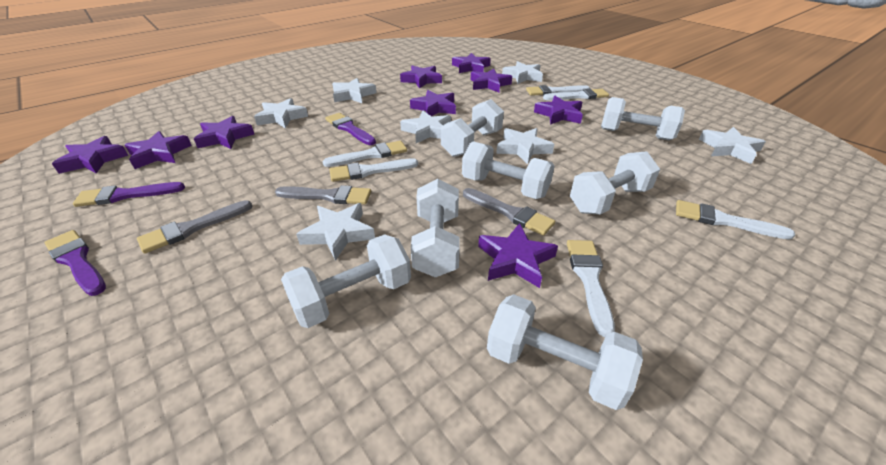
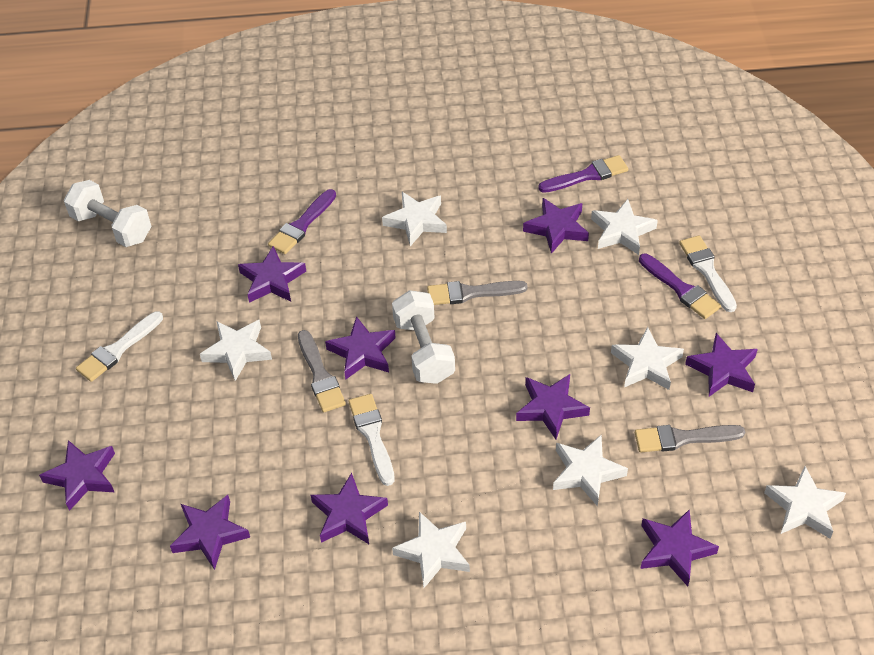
white brush: 6 -> 3
white dumbbell: 7 -> 2

